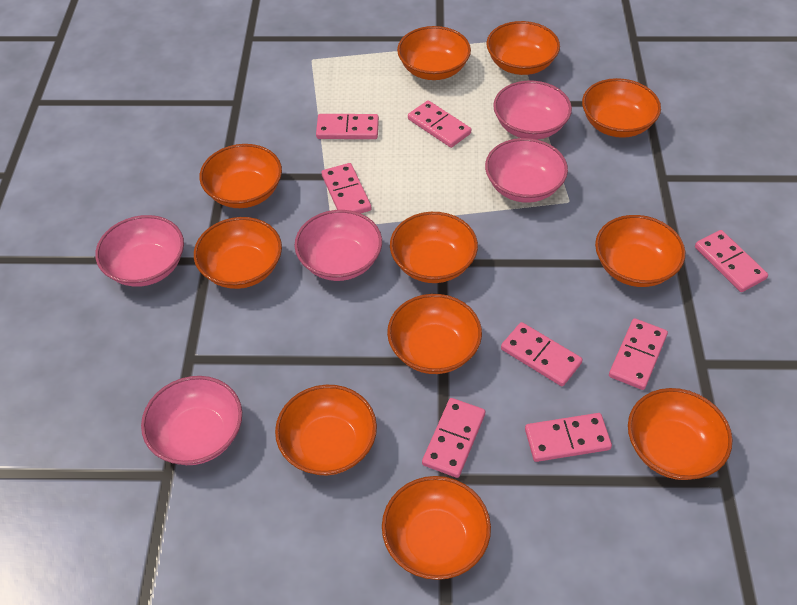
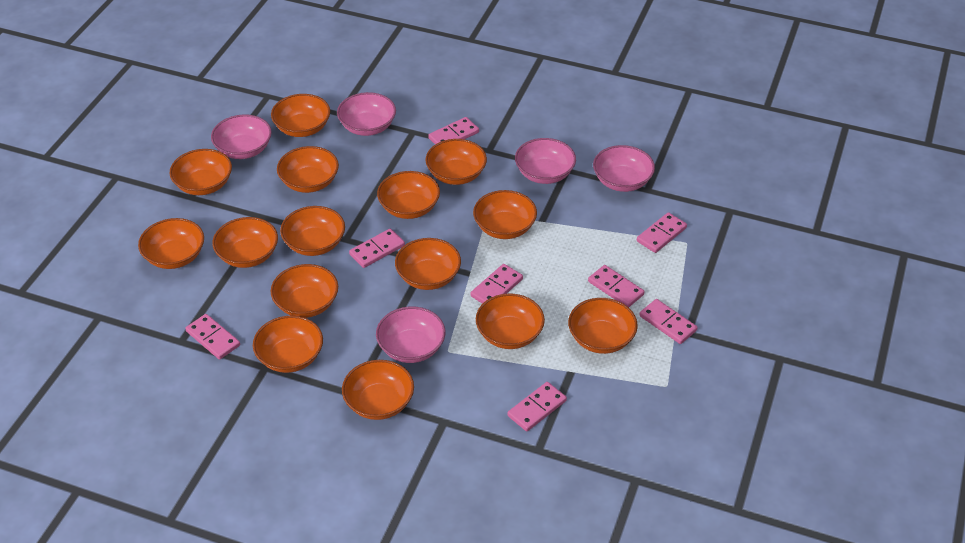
orange bowl: 11 -> 15

